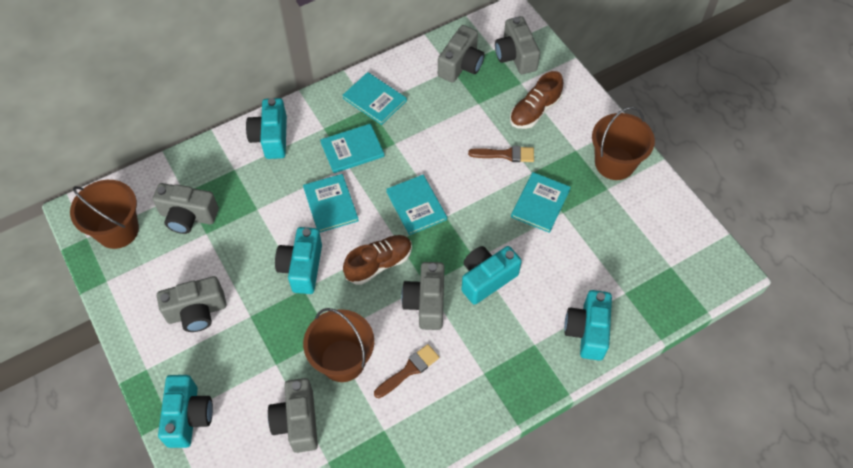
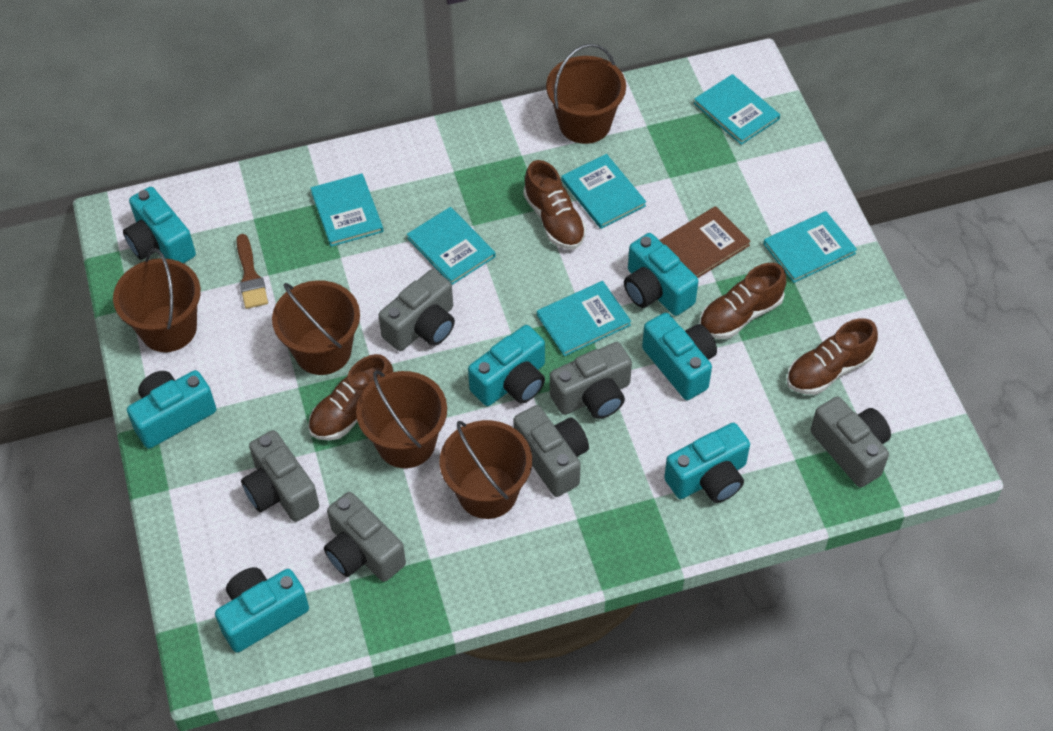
brown book: 0 -> 1
brown brush: 2 -> 1
brown bucket: 3 -> 5
brown shoe: 2 -> 4
turquoise book: 5 -> 6
turquoise camera: 5 -> 7

